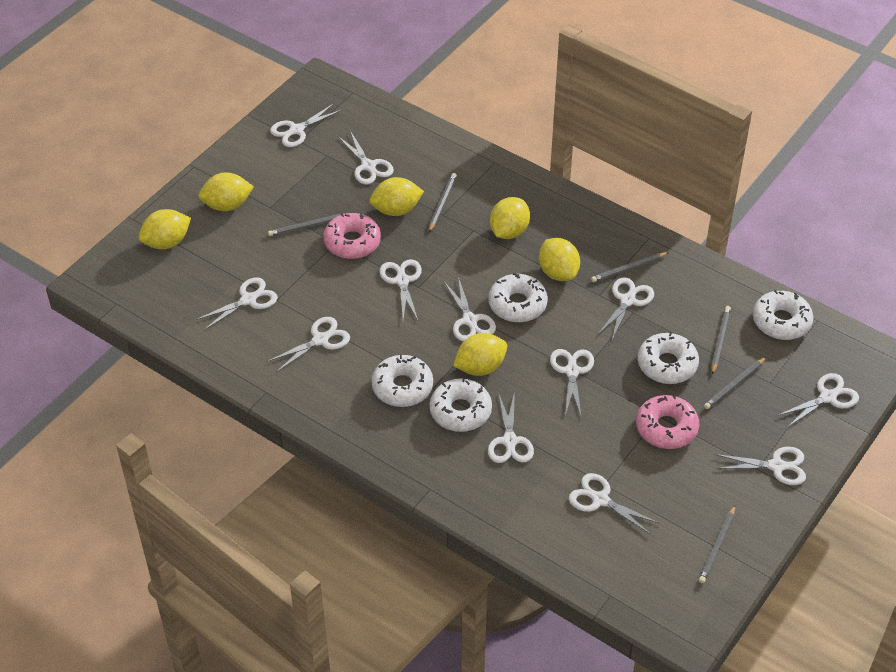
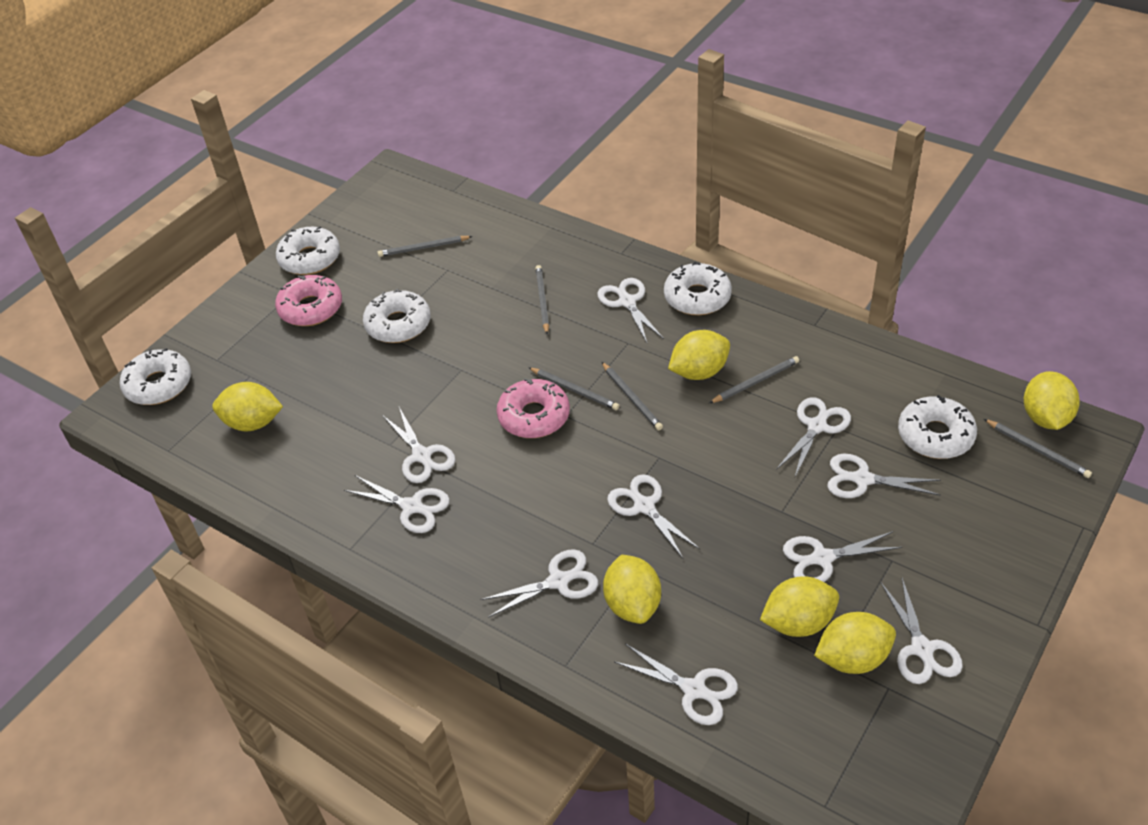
white scissors: 12 -> 10

